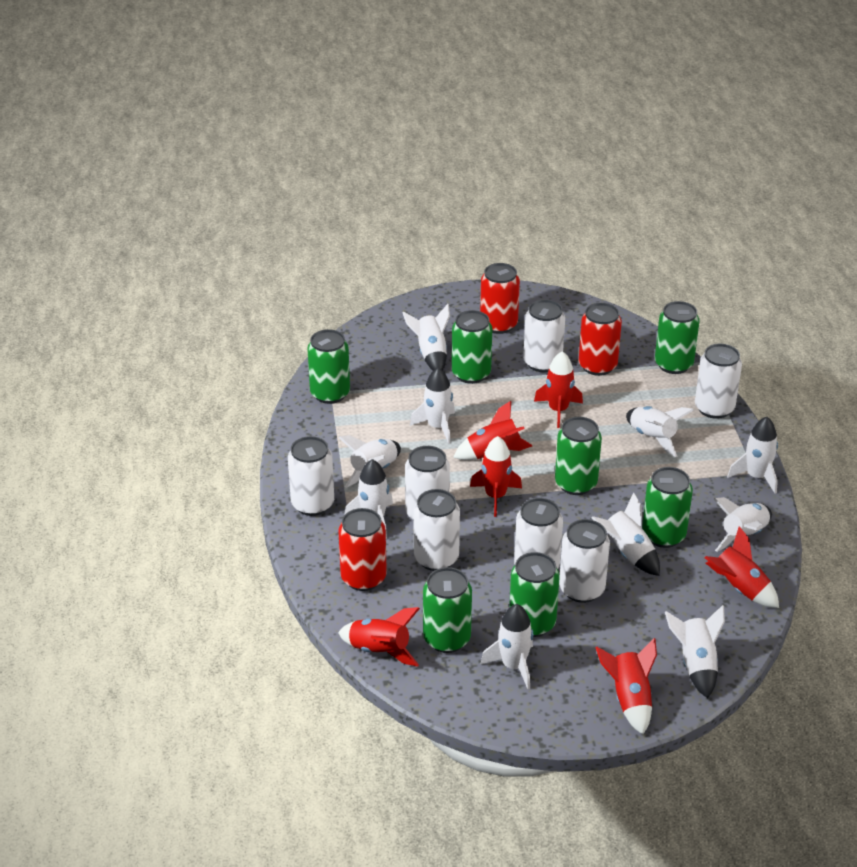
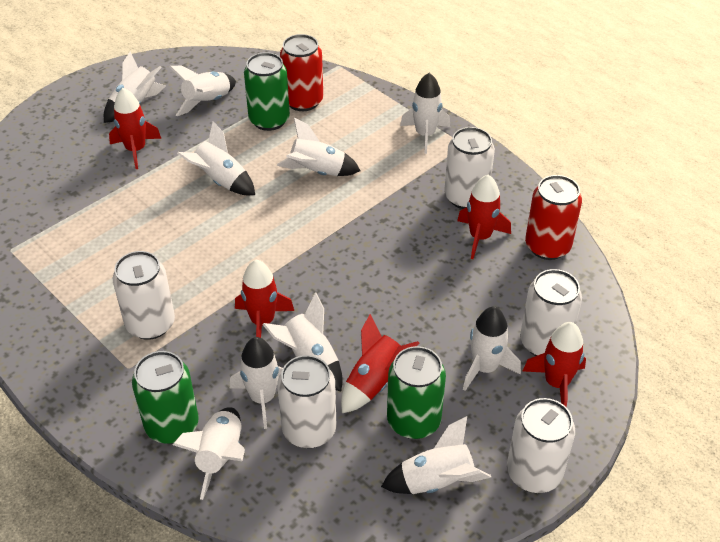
green can: 7 -> 3
red can: 3 -> 2
red rocket: 6 -> 5
white can: 7 -> 5

